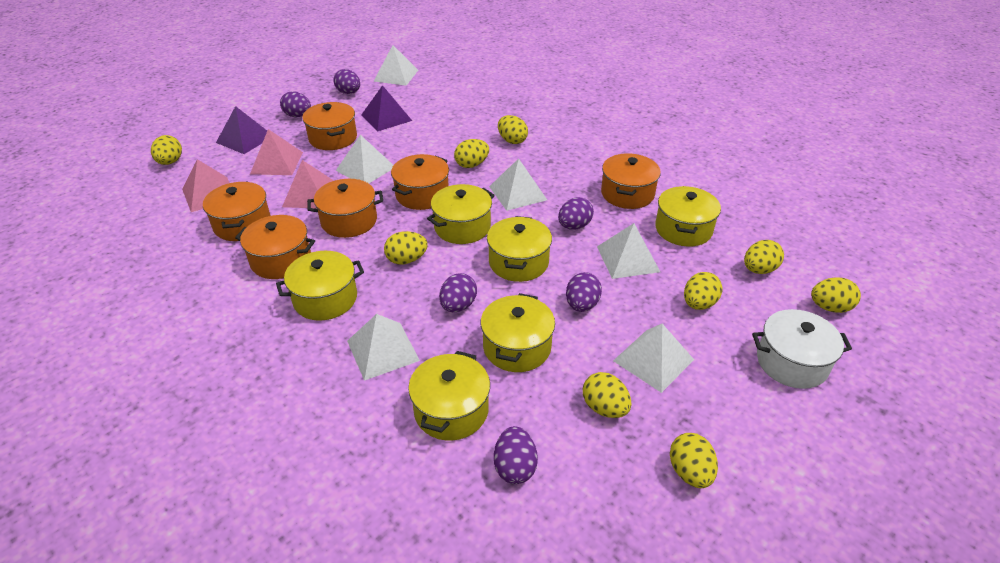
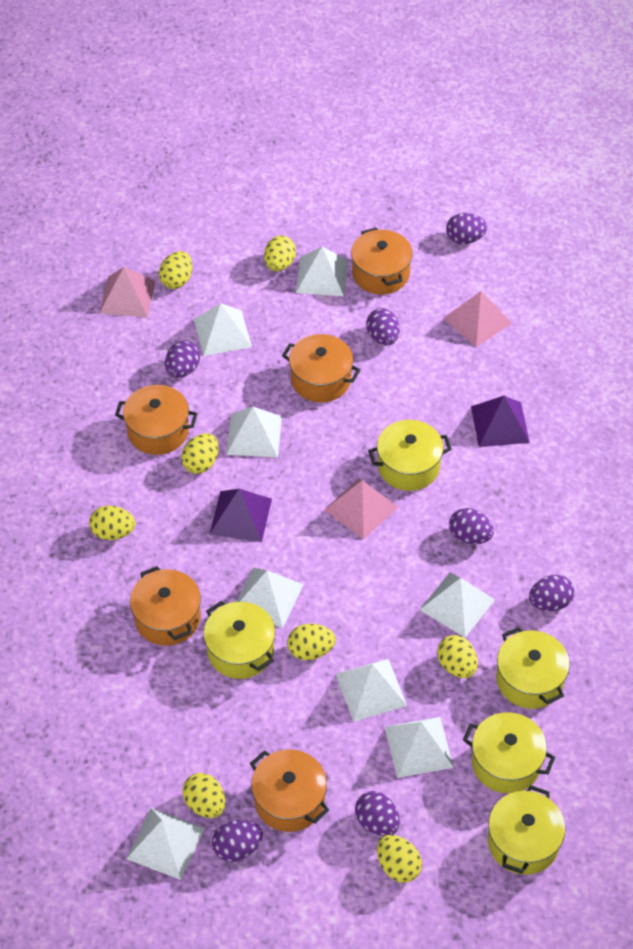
orange pot: 6 -> 5
purple egg: 6 -> 7
white pot: 1 -> 0
white pyramid: 6 -> 8
yellow egg: 9 -> 8
yellow pot: 6 -> 5

